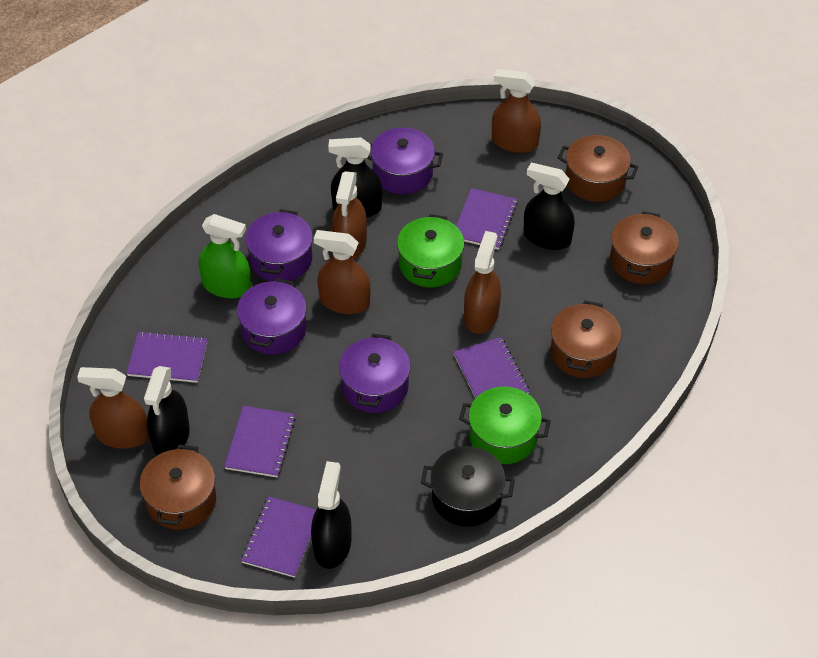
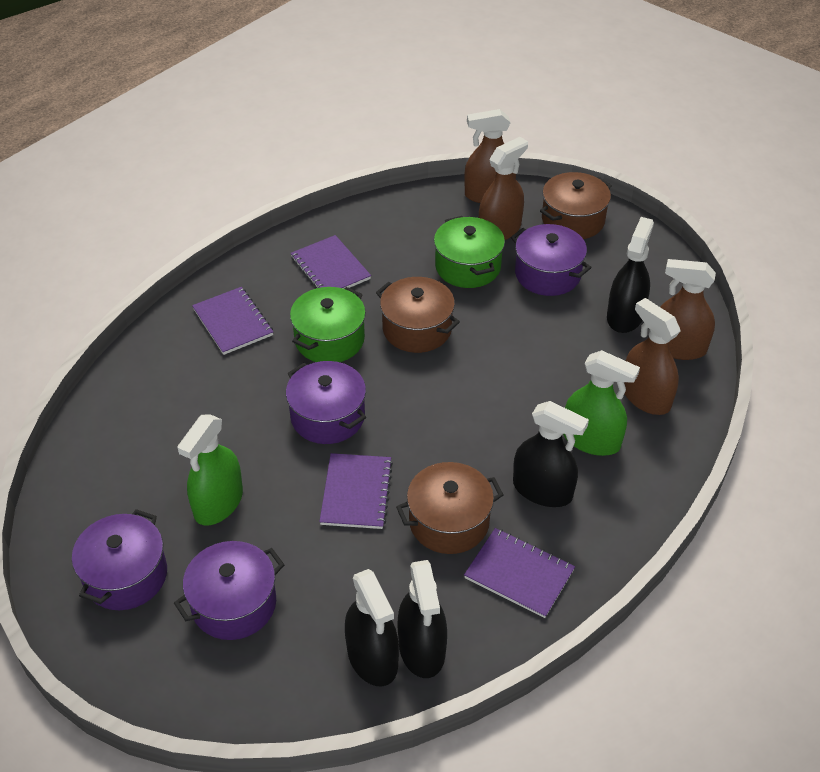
black pot: 1 -> 0
brown pot: 4 -> 3
brown spray bottle: 5 -> 4
green spray bottle: 1 -> 2
purple notebook: 5 -> 4

